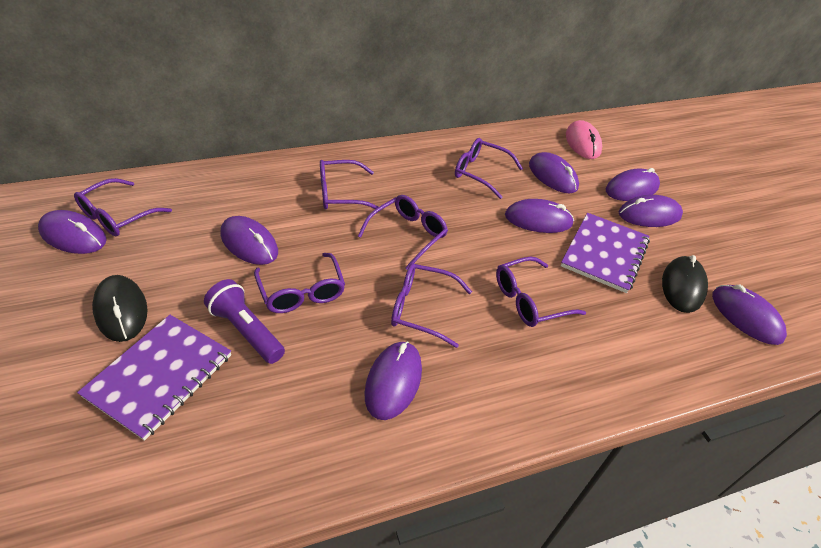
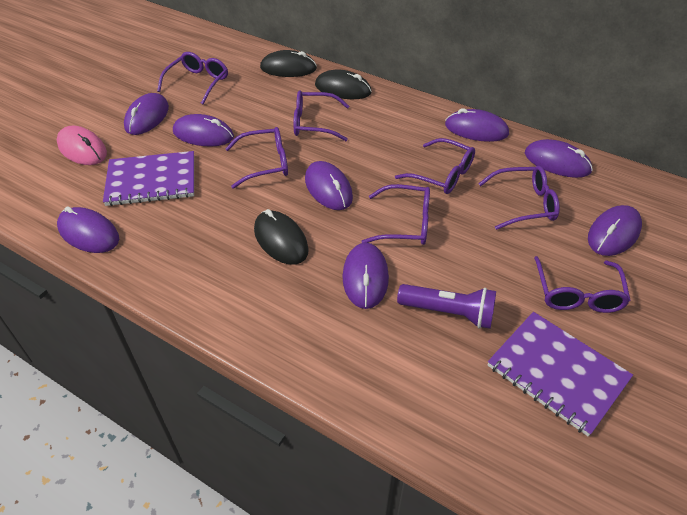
black mouse: 2 -> 3

